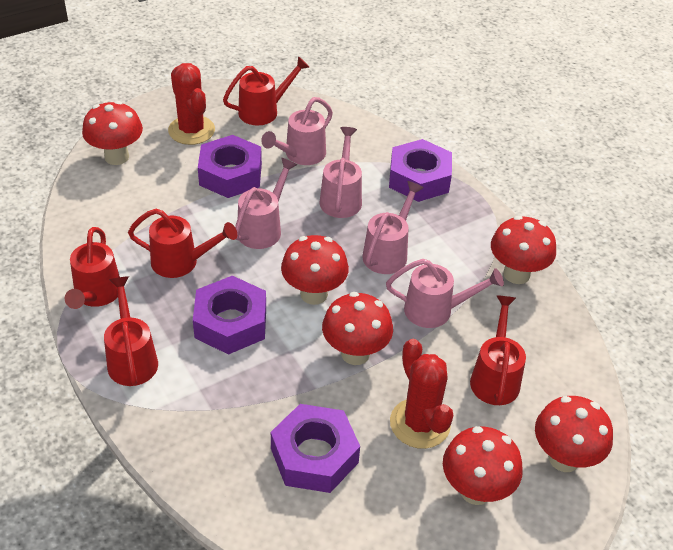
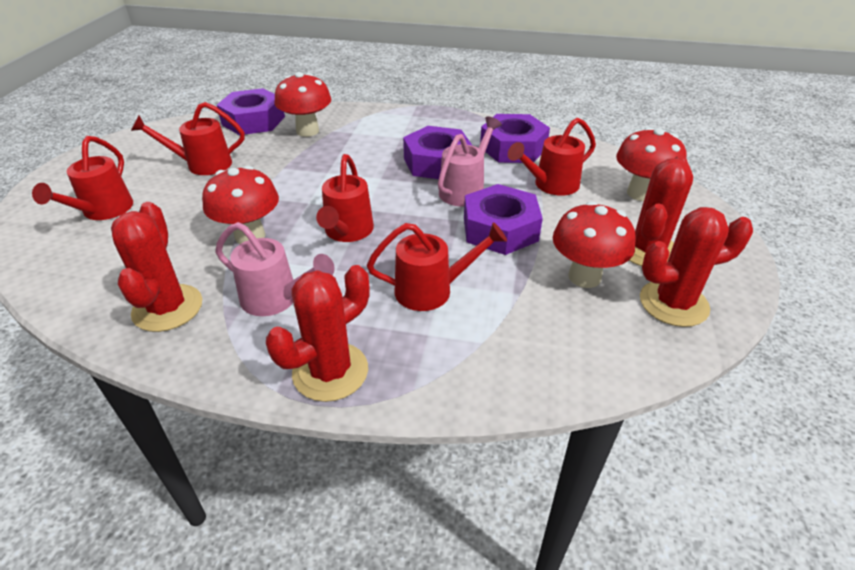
pink watering can: 5 -> 2
red cactus: 2 -> 4
red mushroom: 6 -> 4

